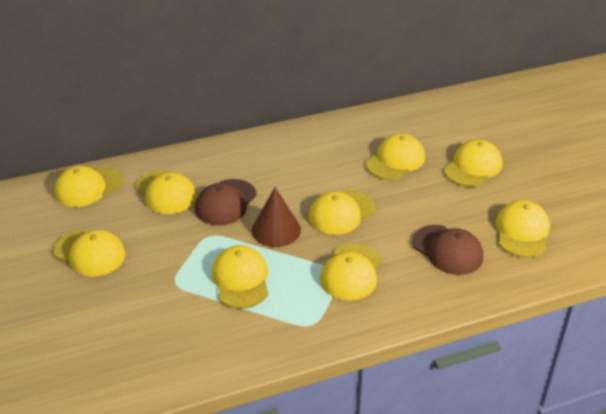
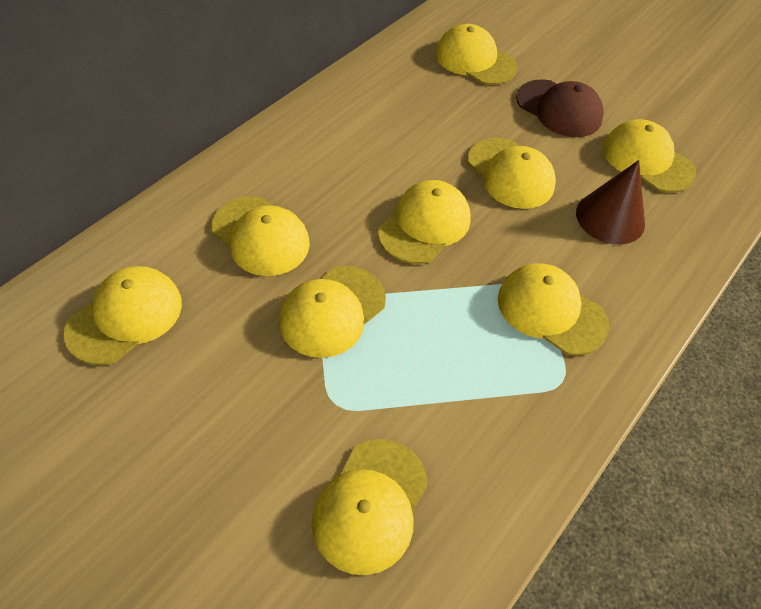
brown cap: 2 -> 1

